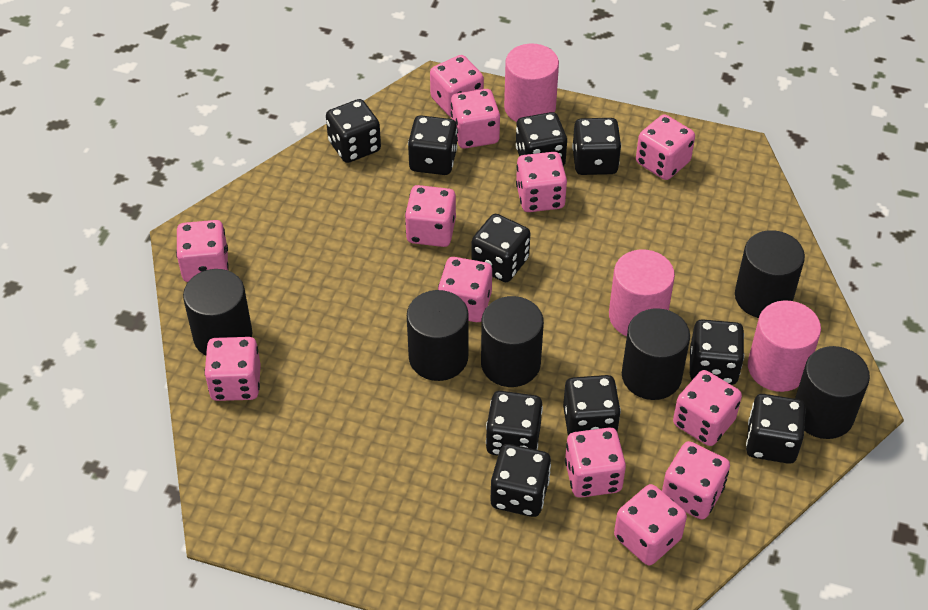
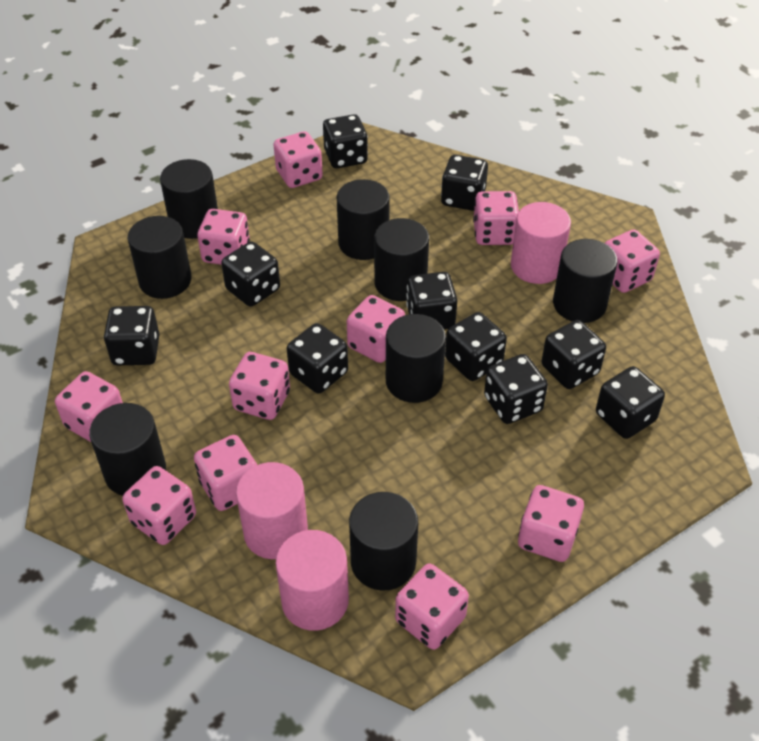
black cylinder: 6 -> 8
pink dice: 12 -> 11

